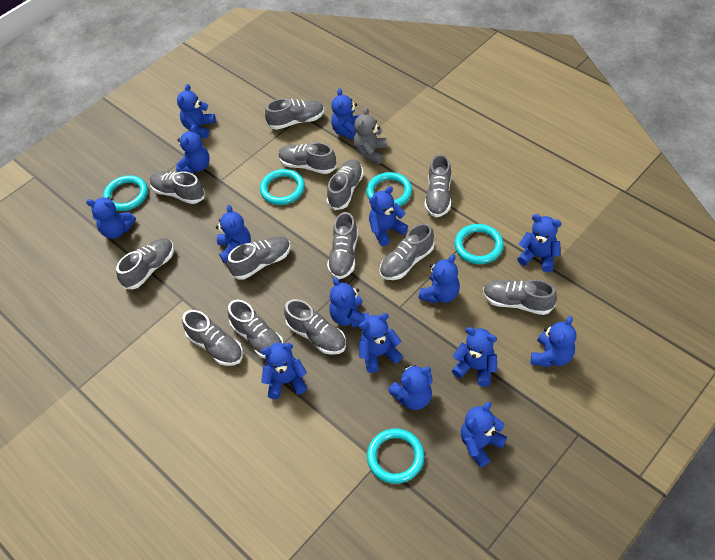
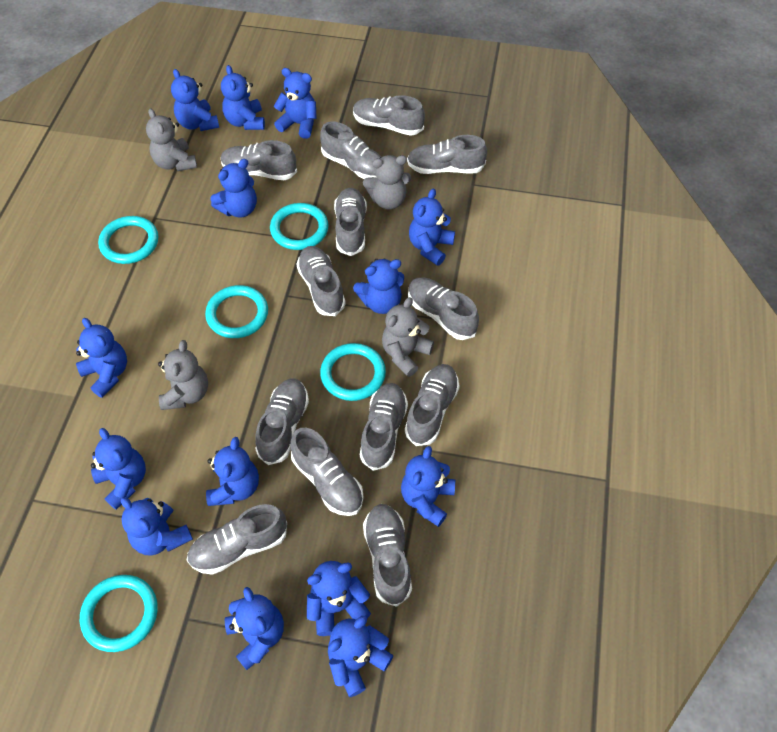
blue teddy bear: 15 -> 14
grey teddy bear: 1 -> 4

